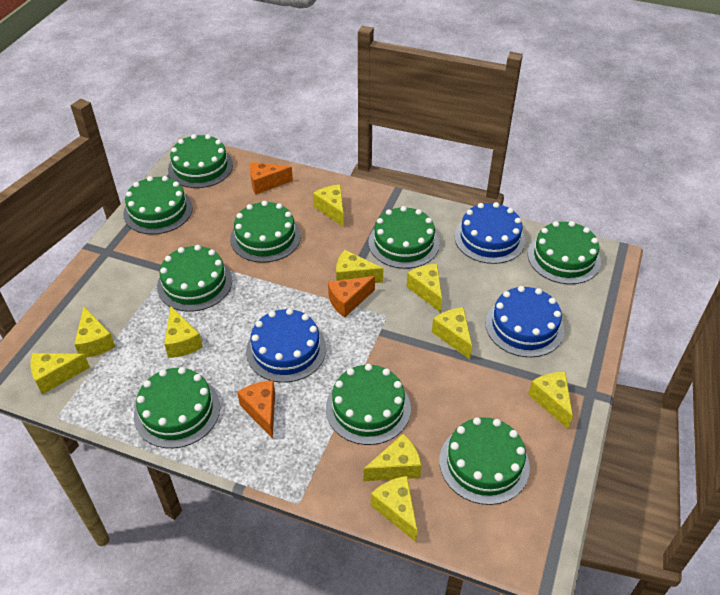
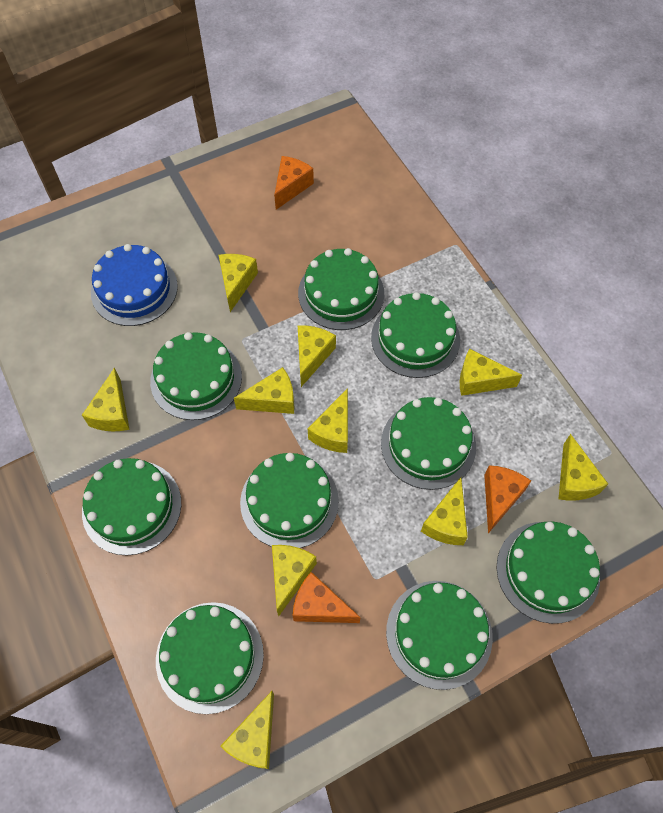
blue cake: 3 -> 1

